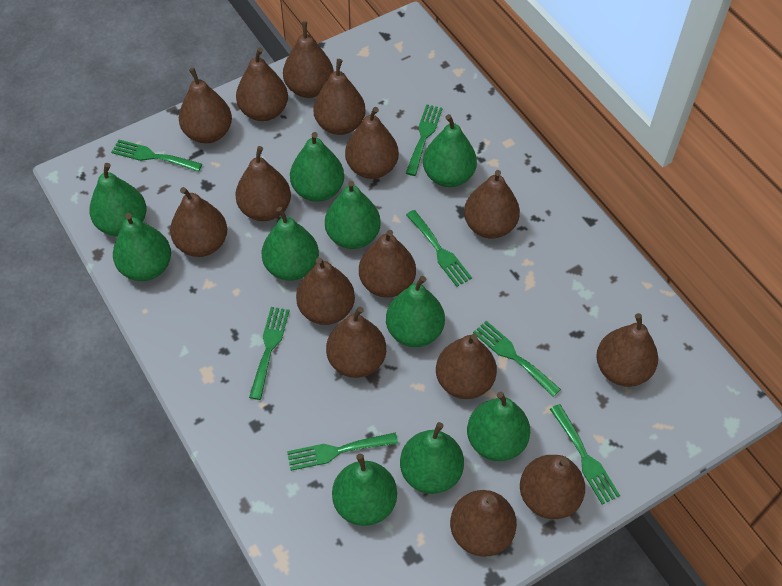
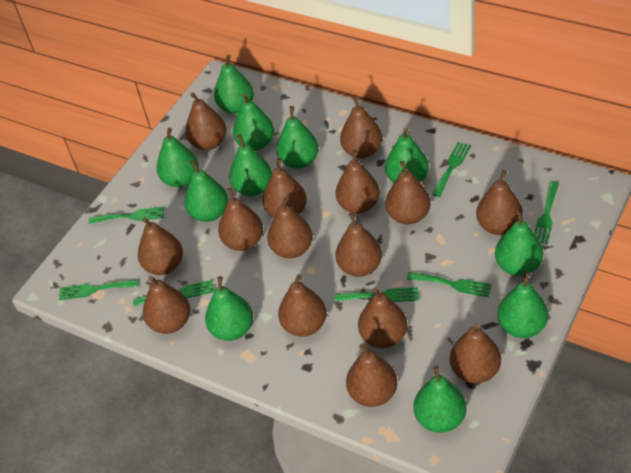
green pear: 10 -> 11

